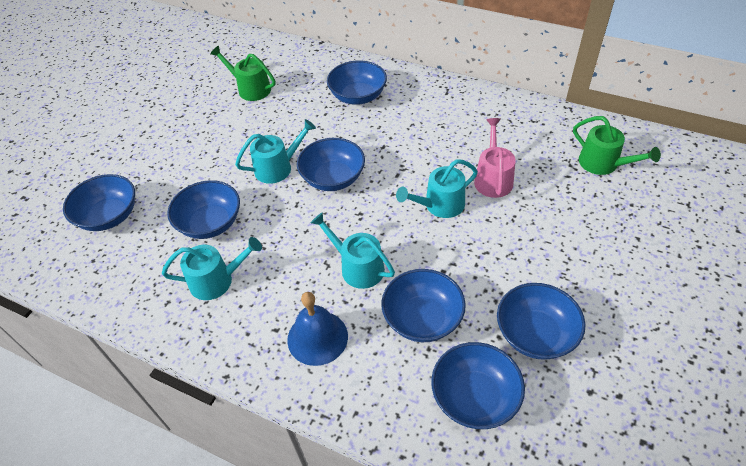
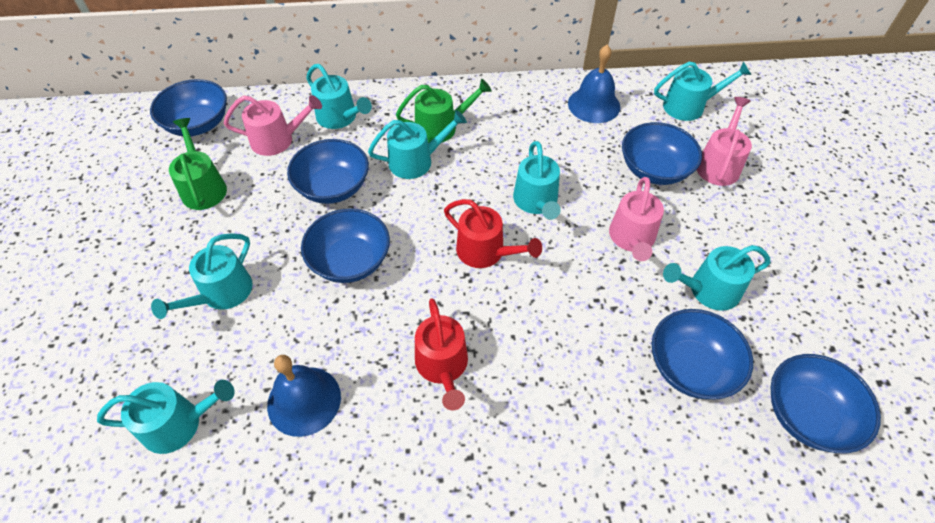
blue bell: 1 -> 2
blue bowl: 7 -> 6
pink watering can: 1 -> 3
red watering can: 0 -> 2
turquoise watering can: 4 -> 7

